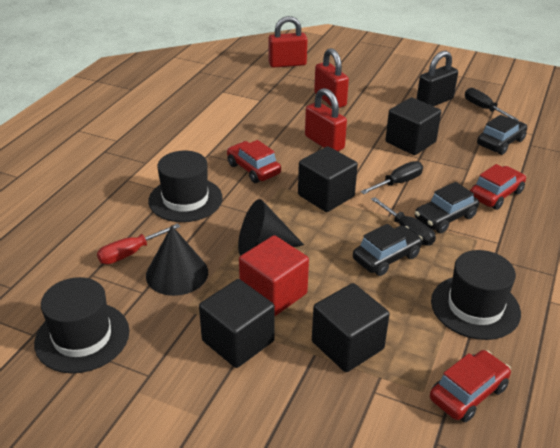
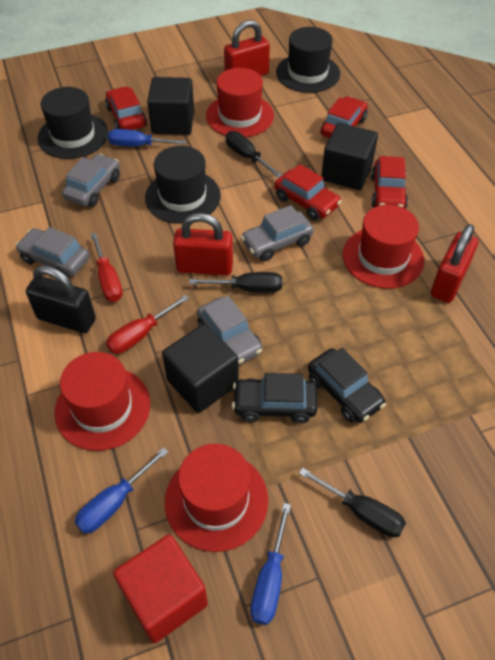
black car: 3 -> 2
black cone: 2 -> 0
black cube: 4 -> 3
blue screwdriver: 0 -> 3
grey car: 0 -> 4
red car: 3 -> 4
red hat: 0 -> 4
red screwdriver: 1 -> 2

